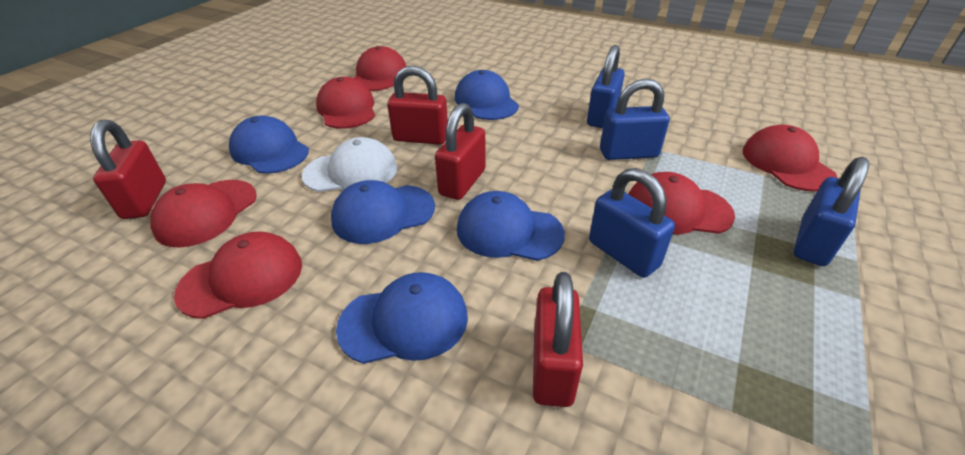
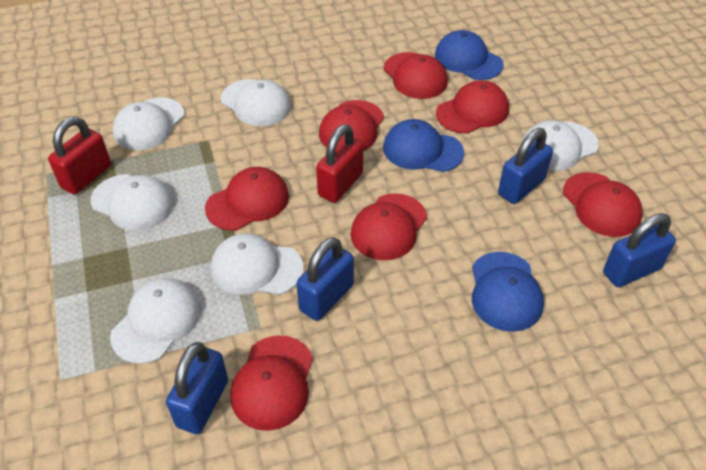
blue cap: 5 -> 3
red cap: 6 -> 7
red padlock: 4 -> 2
white cap: 1 -> 6

